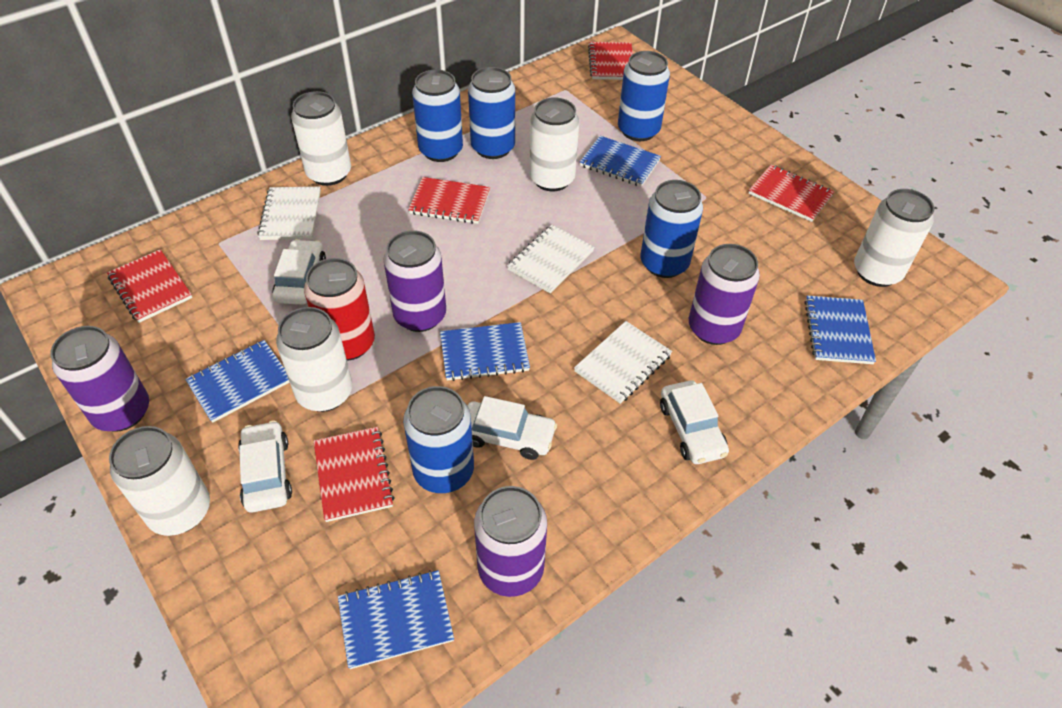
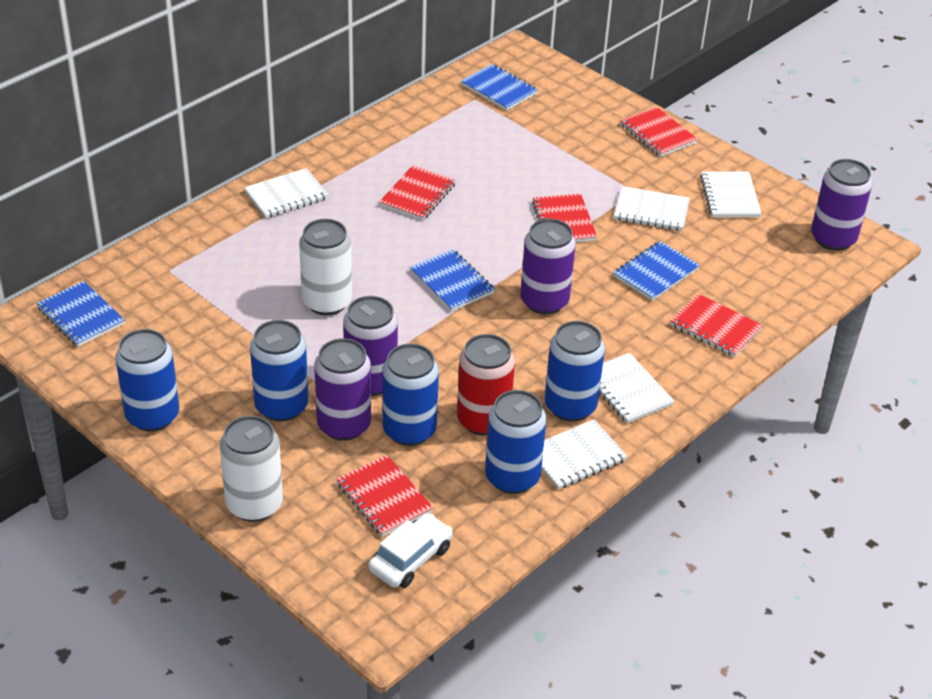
blue notebook: 5 -> 4
white can: 5 -> 2
white car: 4 -> 1
white notebook: 3 -> 5

